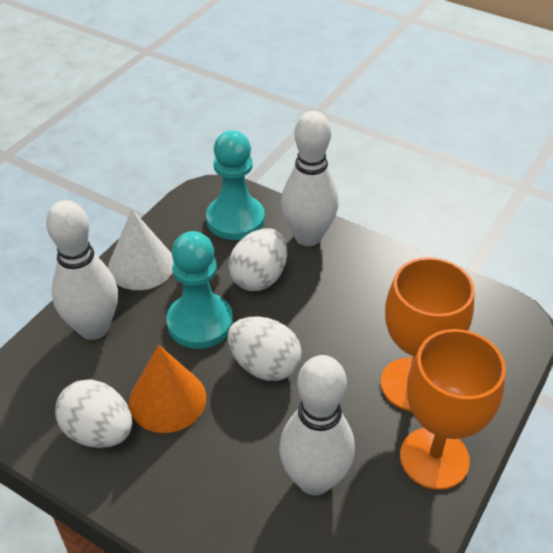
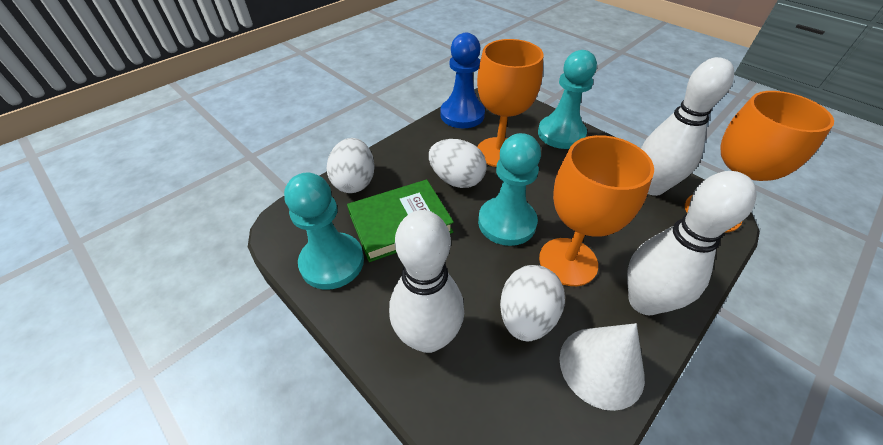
blue pawn: 0 -> 1
green book: 0 -> 1
orange cone: 1 -> 0
orange goblet: 2 -> 3
turquoise pawn: 2 -> 3

